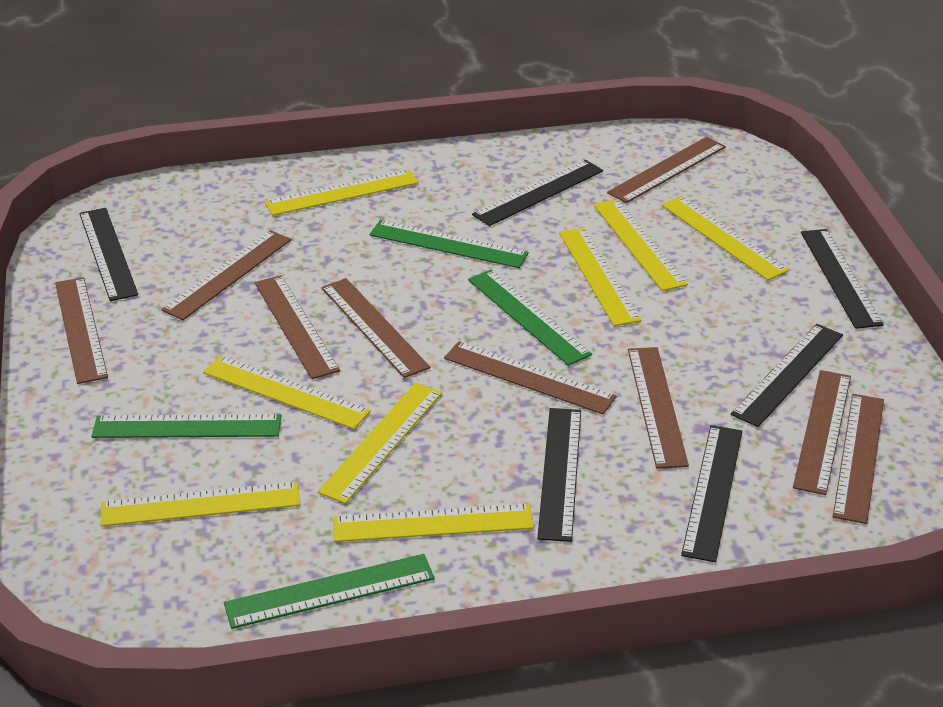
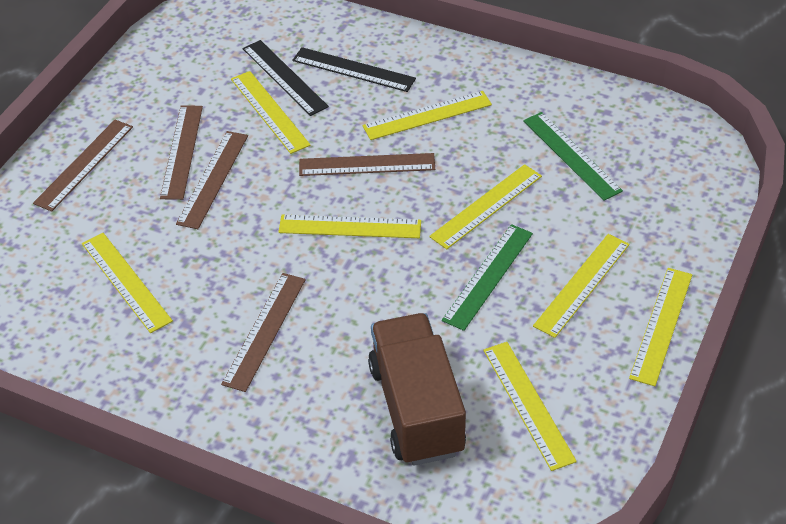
black ruler: 6 -> 2
brown ruler: 9 -> 5
brown truck: 0 -> 1
green ruler: 4 -> 2

